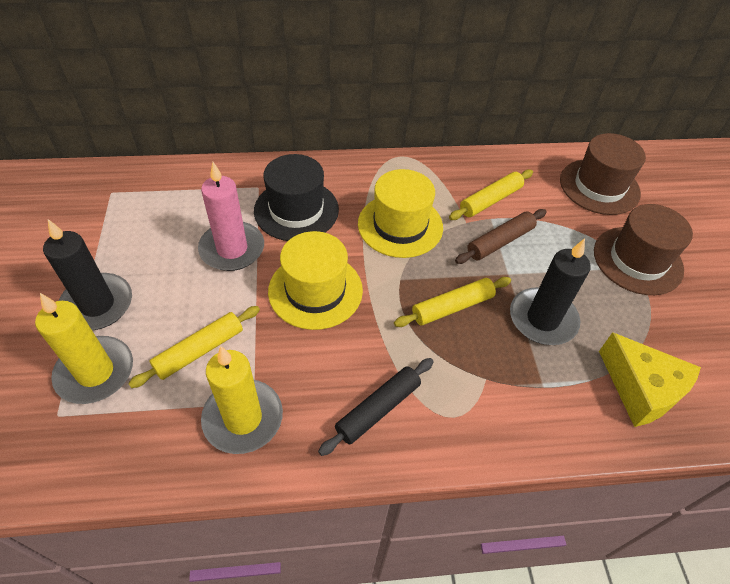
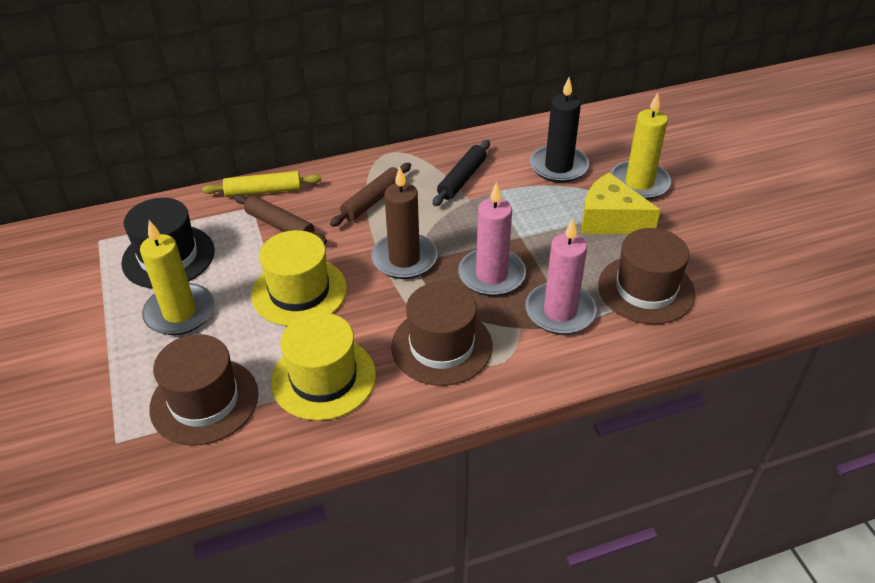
black candle: 2 -> 1
brown candle: 0 -> 1
brown hat: 2 -> 3
brown rolling pin: 1 -> 2
pink candle: 1 -> 2
yellow rolling pin: 3 -> 1

